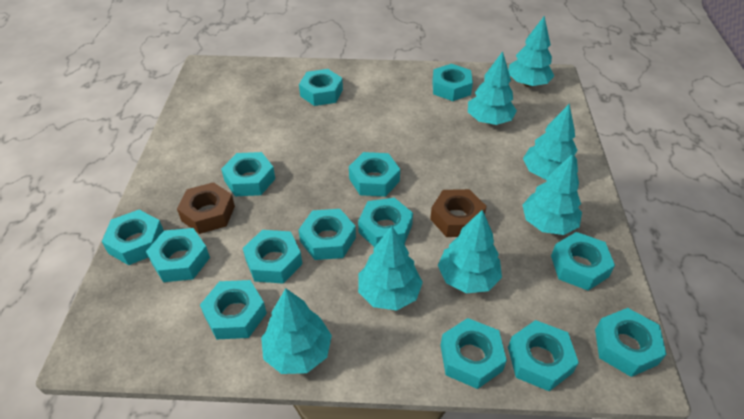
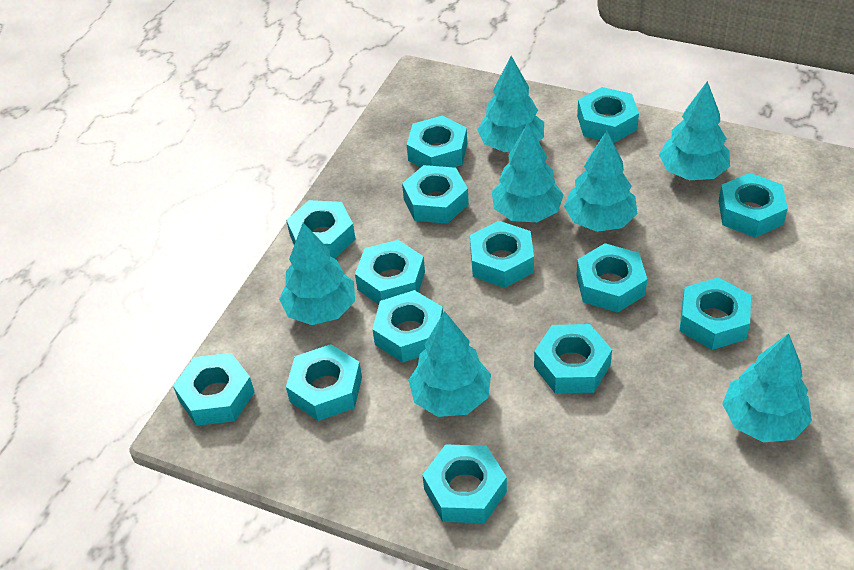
brown nut: 2 -> 0

